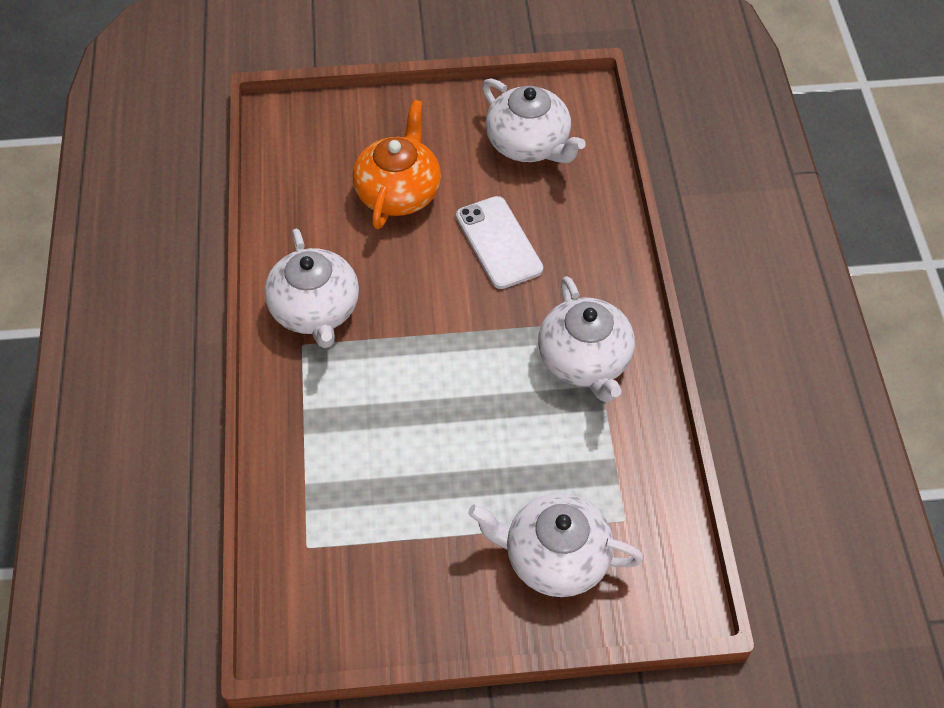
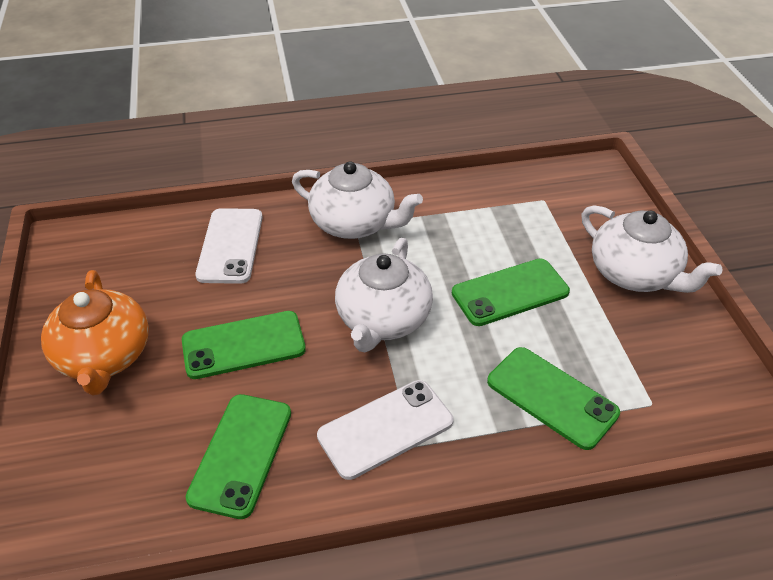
green phone: 0 -> 4
white phone: 1 -> 2
white teapot: 4 -> 3

